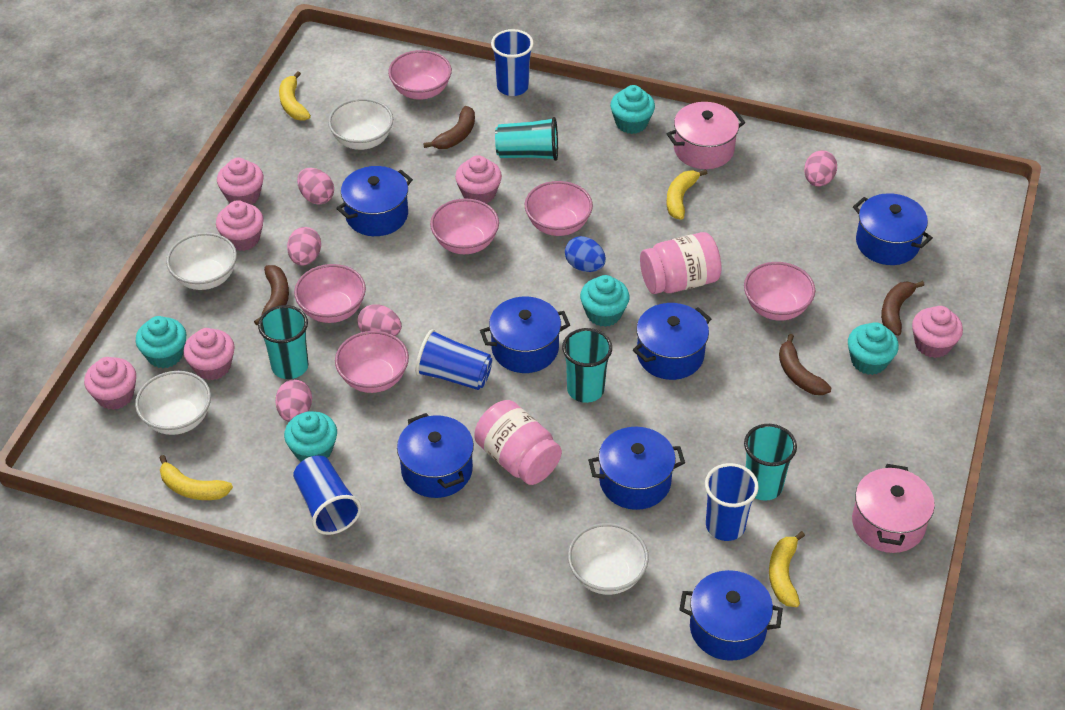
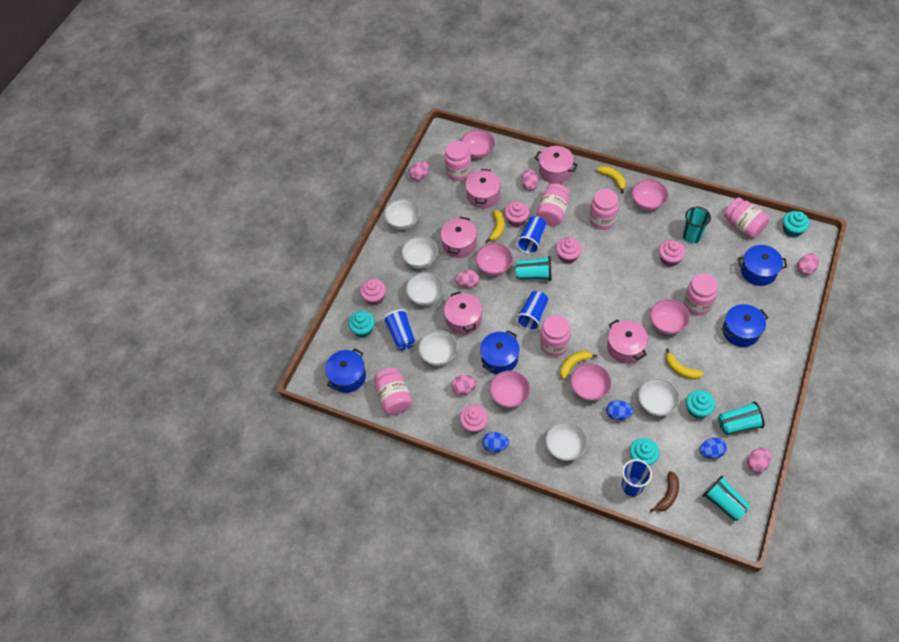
blue egg: 1 -> 3
blue pot: 7 -> 4
brown banana: 4 -> 1
pink cupcake: 6 -> 5
pink egg: 5 -> 6
pink jar: 2 -> 7
pink pot: 2 -> 5
turquoise cupcake: 5 -> 4
white bowl: 4 -> 6

